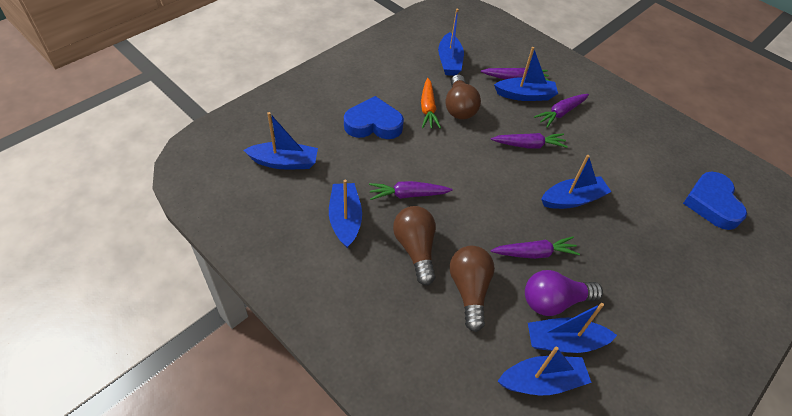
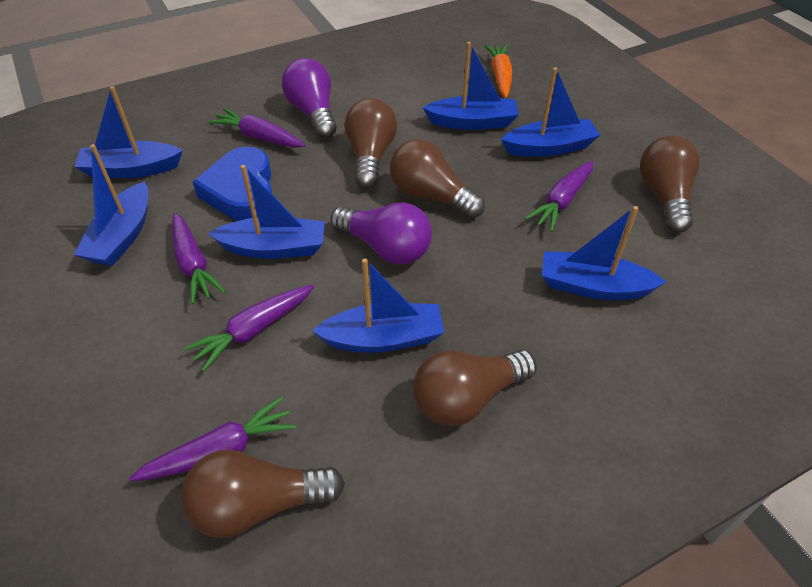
blue heart: 2 -> 1
brown light bulb: 3 -> 5
purple light bulb: 1 -> 2

